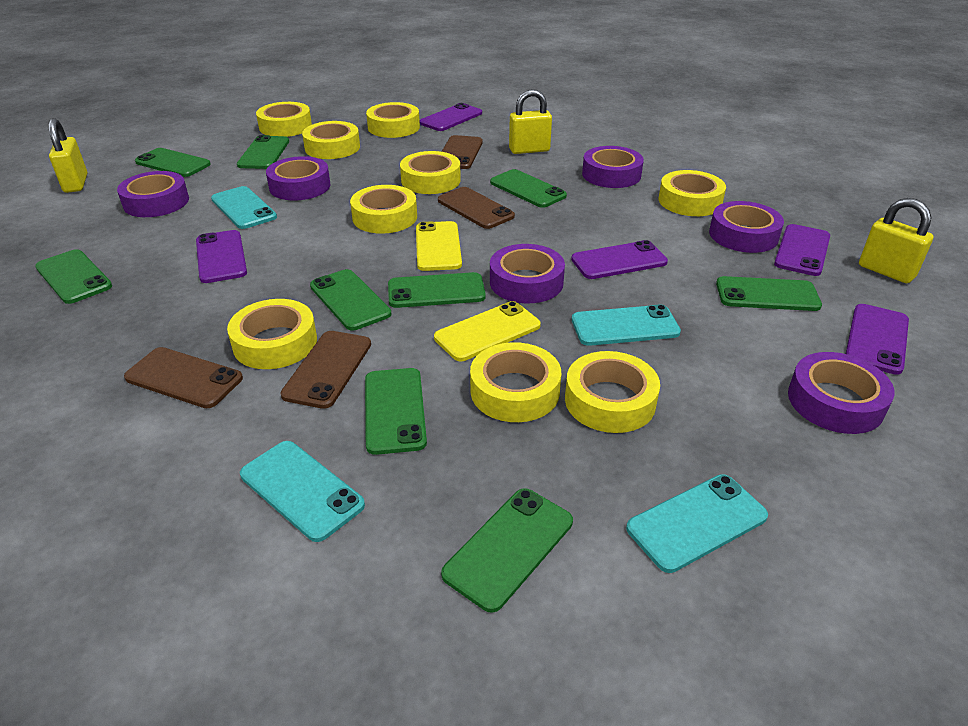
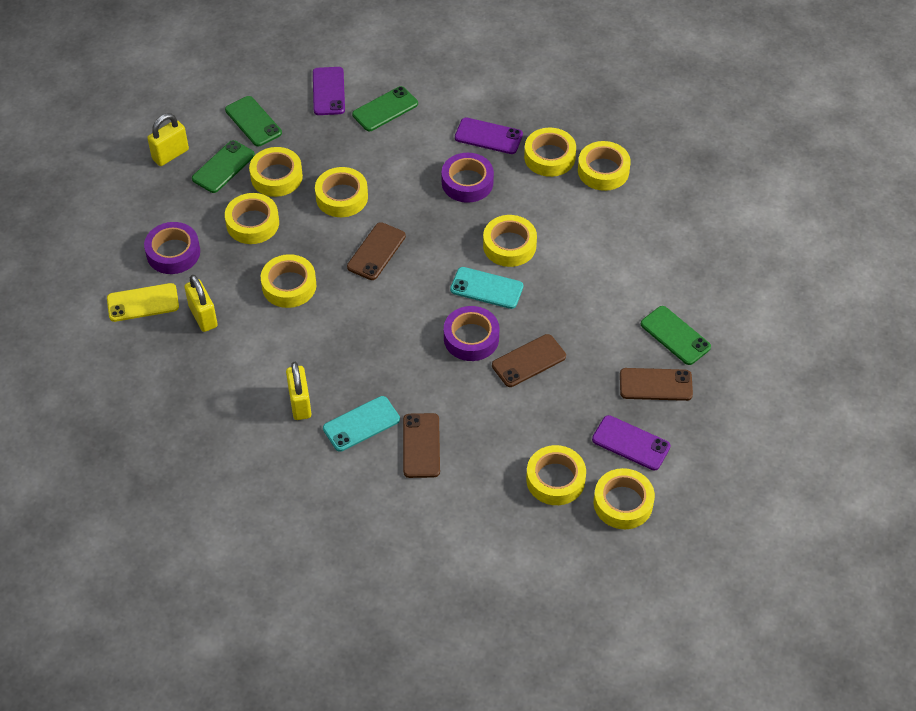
green phone: 9 -> 4
purple phone: 5 -> 3
purple tape: 6 -> 3
turquoise phone: 4 -> 2
yellow phone: 2 -> 1

